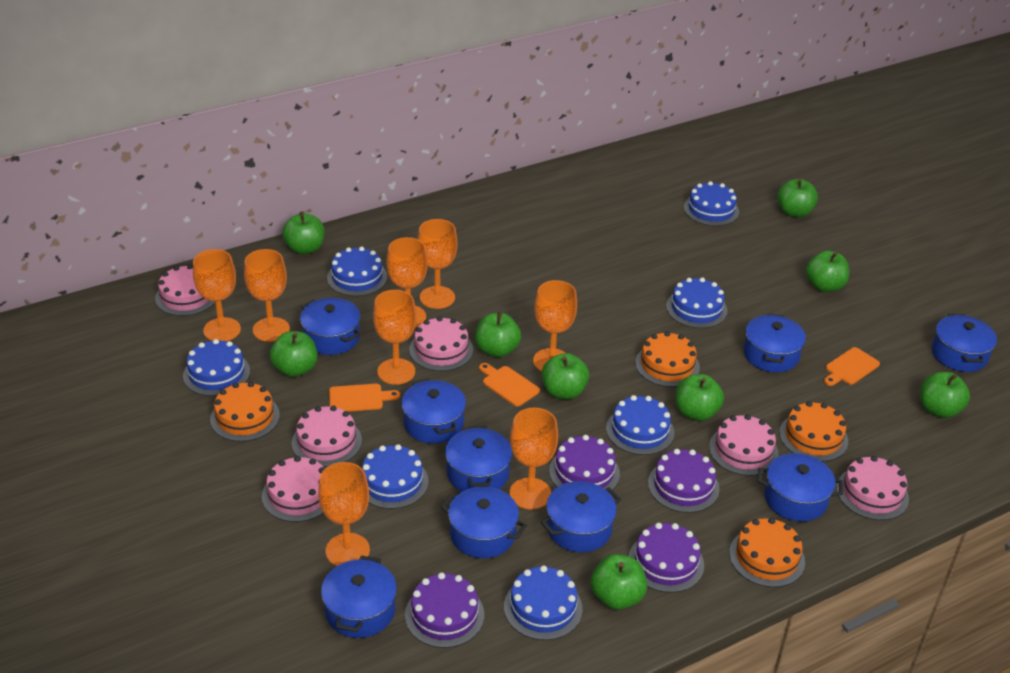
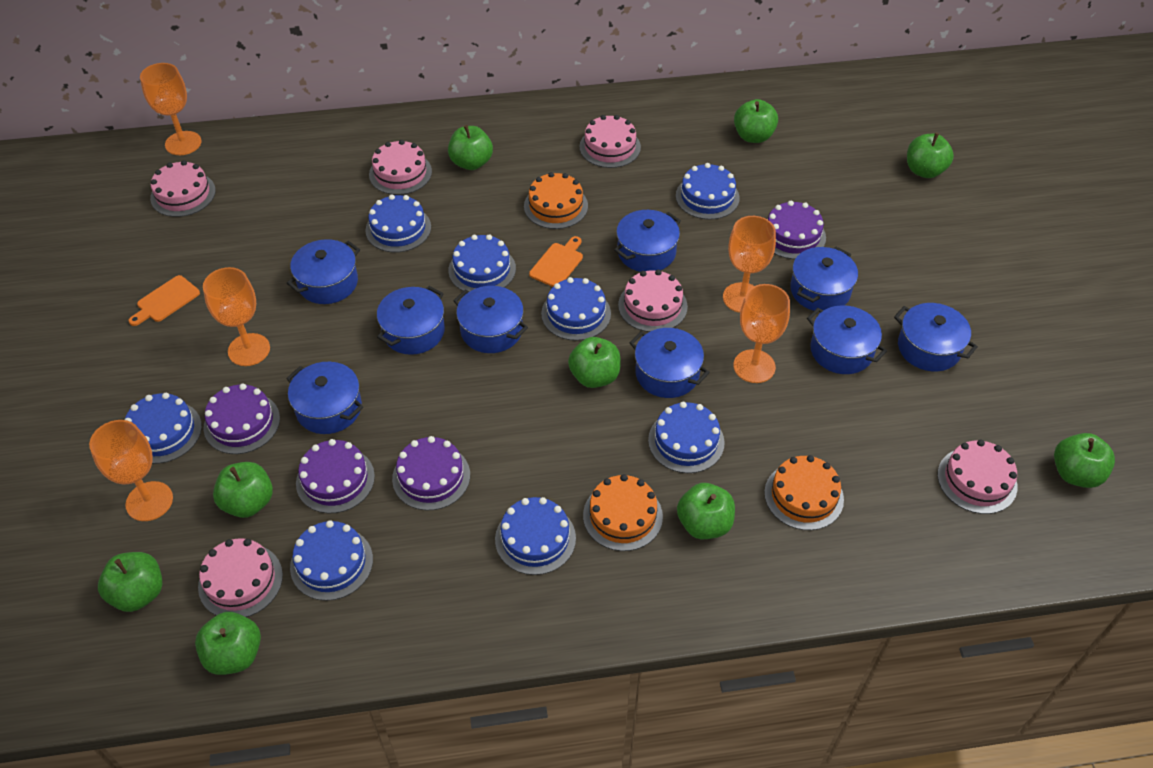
blue cake: 7 -> 8
orange cake: 4 -> 3
orange cutting board: 3 -> 2
orange goblet: 8 -> 5

